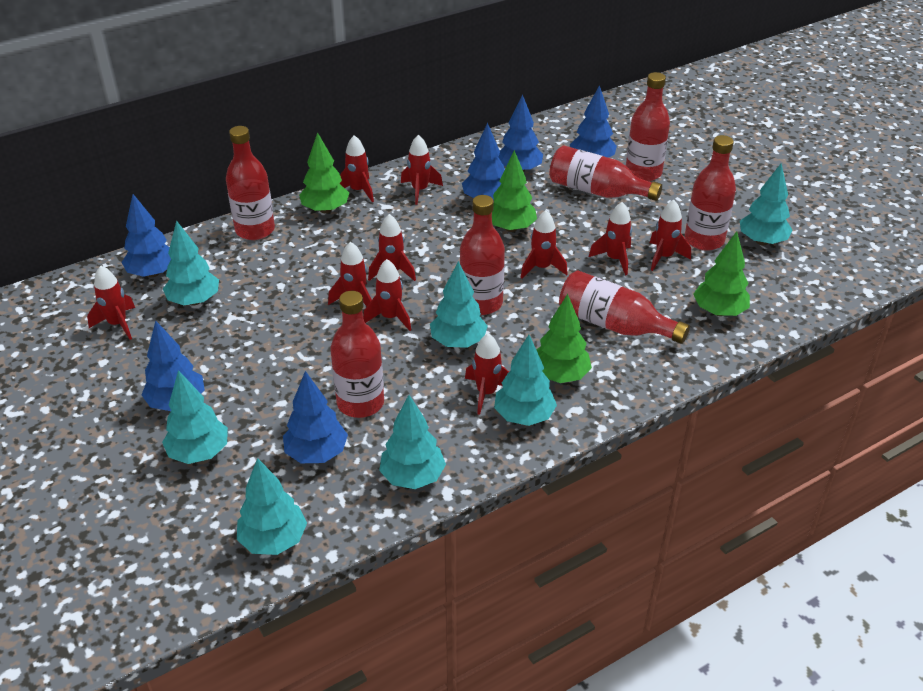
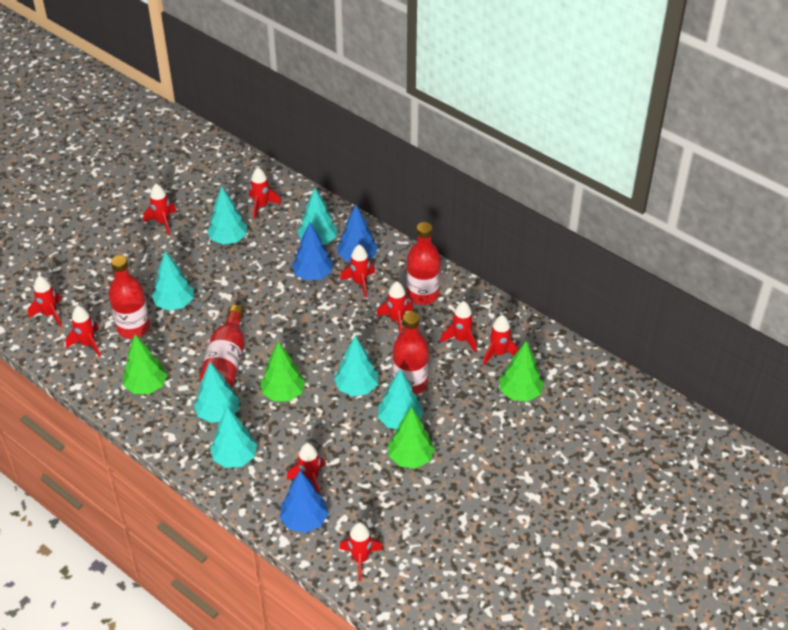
blue tree: 6 -> 3
red bottle: 7 -> 4

